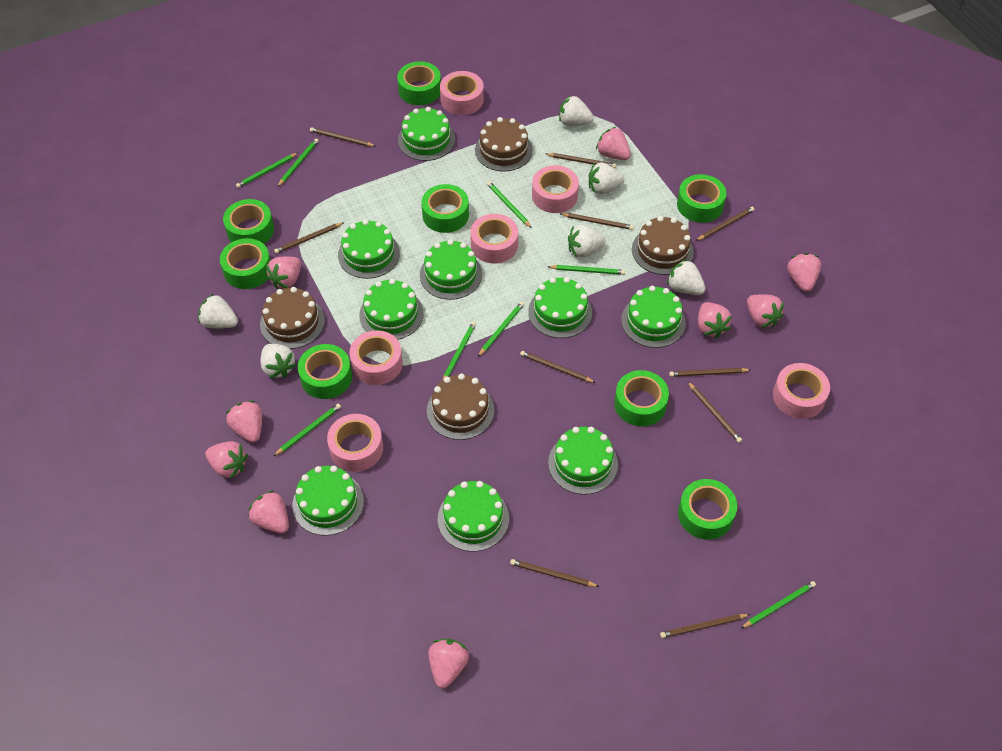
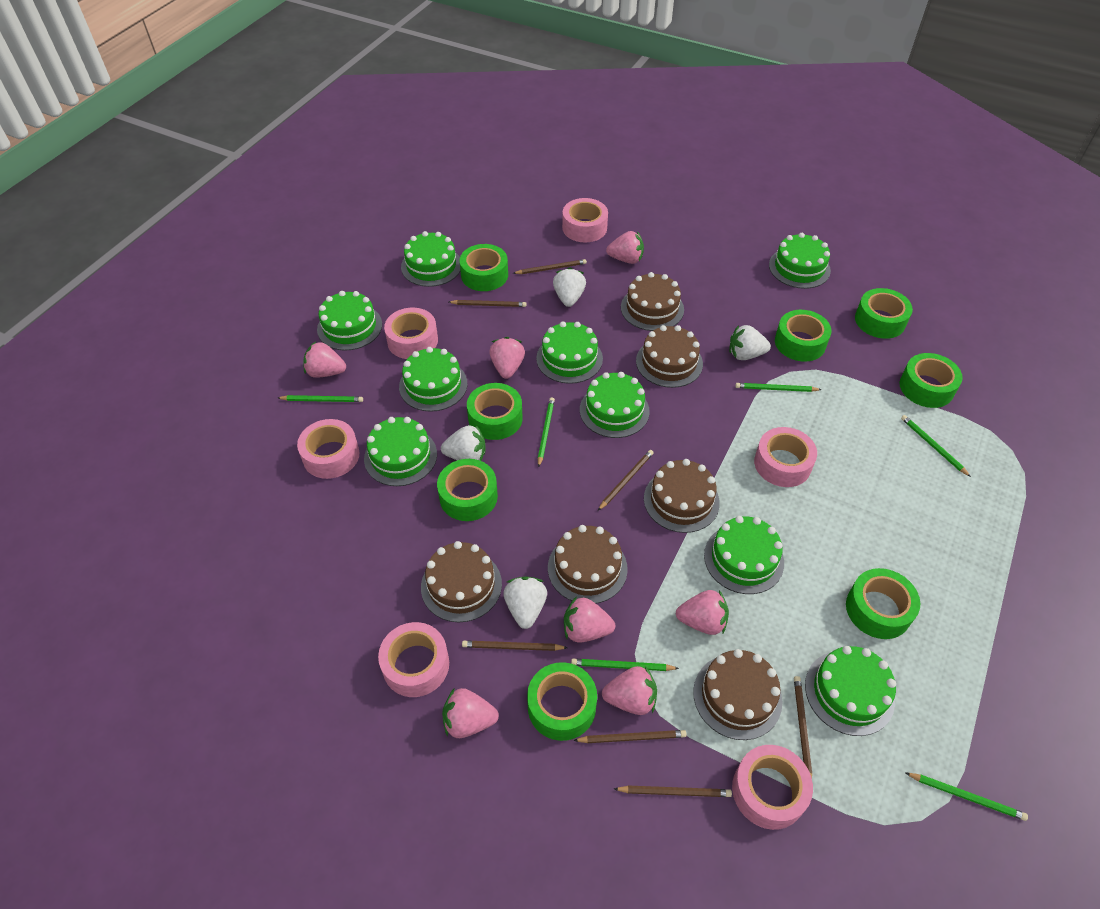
brown cake: 4 -> 6
brown pencil: 10 -> 7
green pencil: 8 -> 6
pink strawberry: 9 -> 7
white strawberry: 6 -> 4

